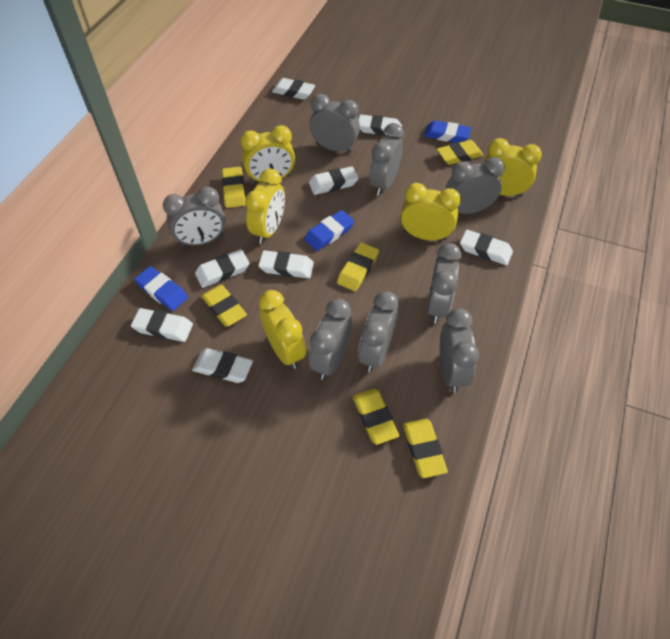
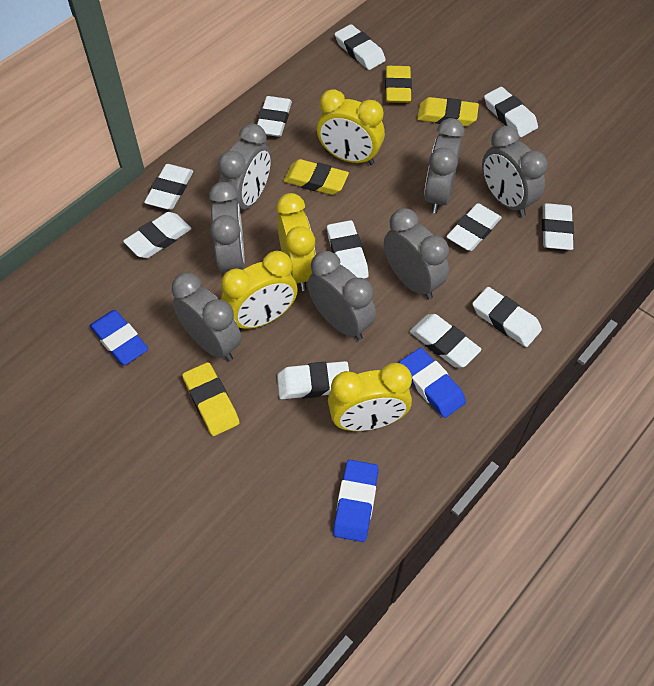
grey clock: 8 -> 7
white eraser: 8 -> 11
yellow clock: 5 -> 4
yellow eraser: 6 -> 4

